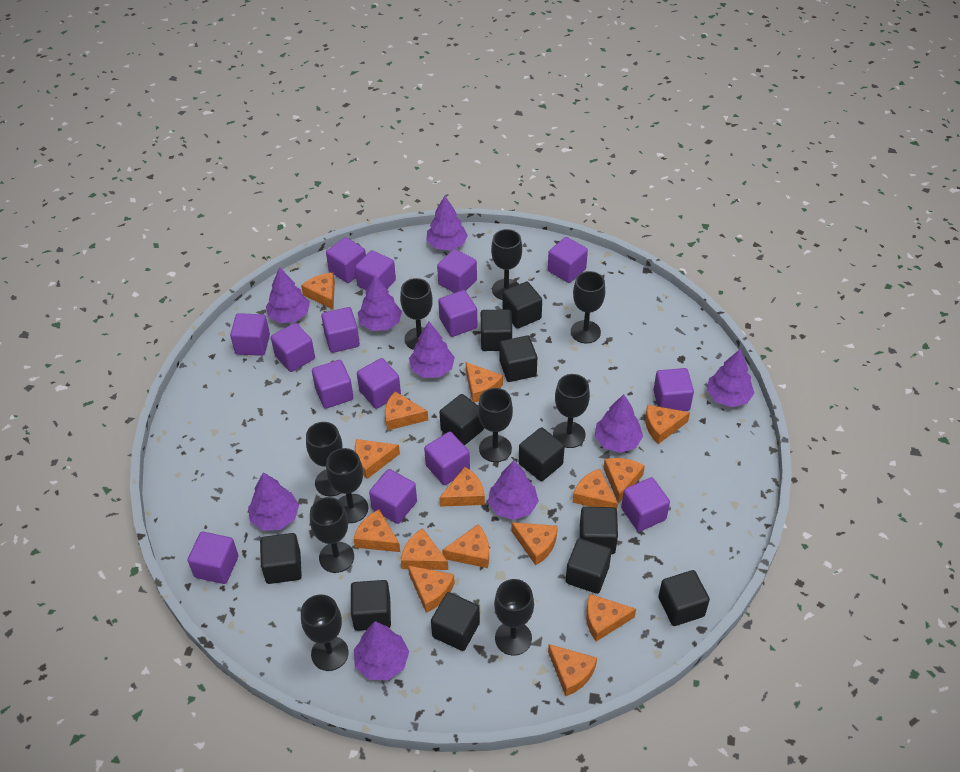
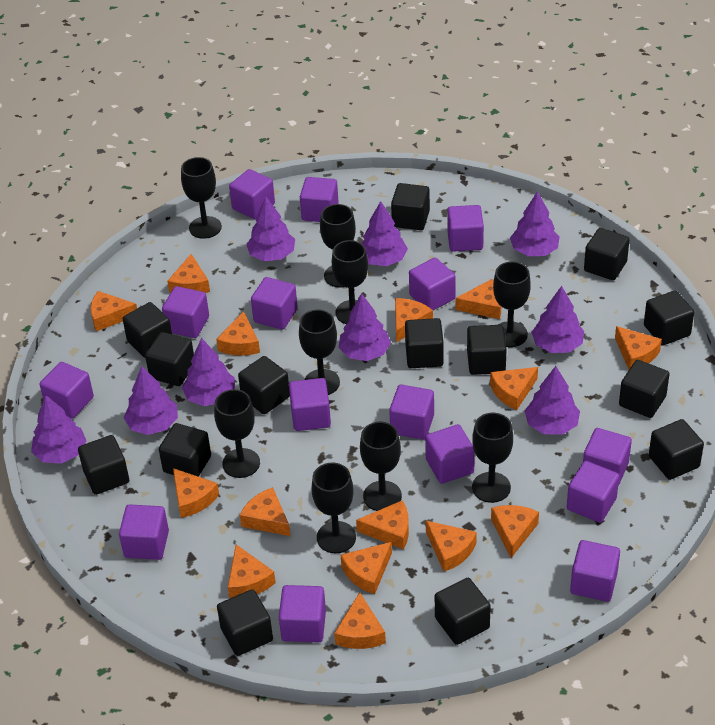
black cube: 11 -> 14
black goblet: 10 -> 9

